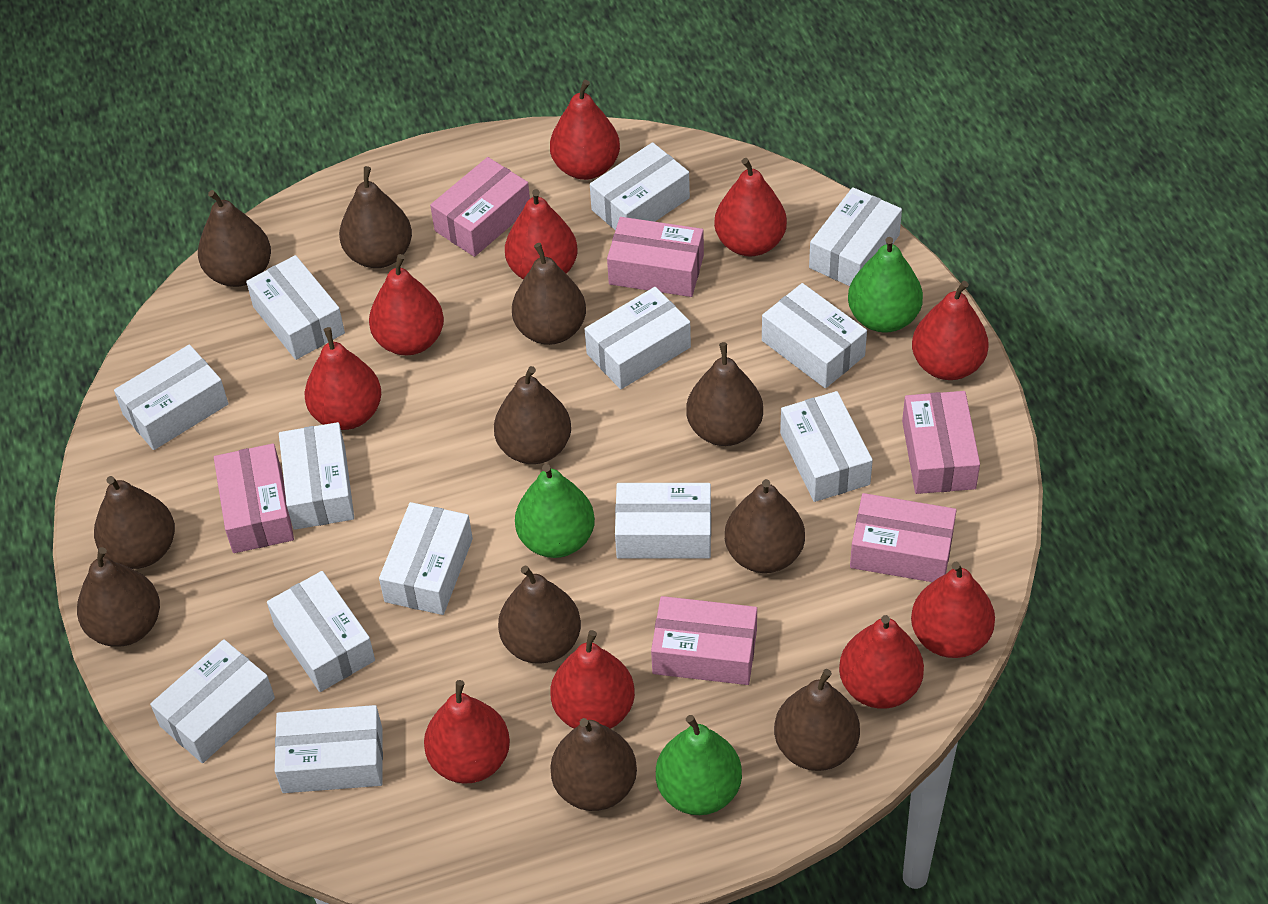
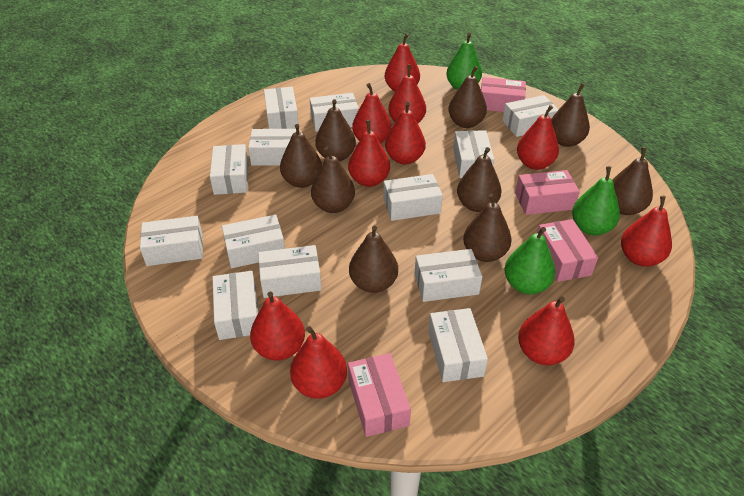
brown pear: 11 -> 9
pink box: 6 -> 4

